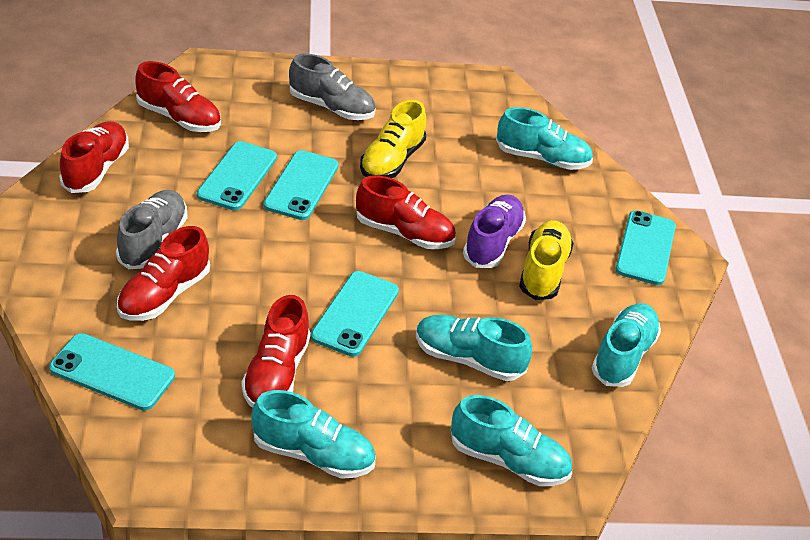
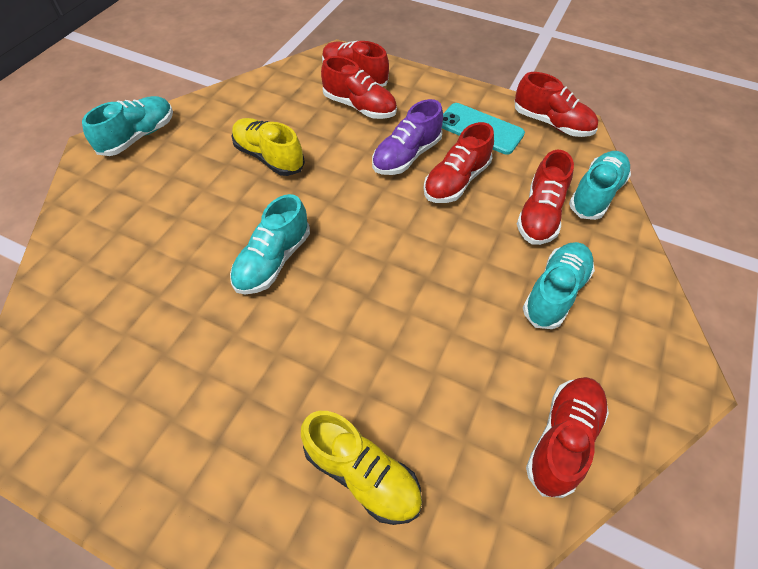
grey shoe: 2 -> 0
red shoe: 5 -> 6
turquoise phone: 5 -> 1
turquoise shoe: 5 -> 4

